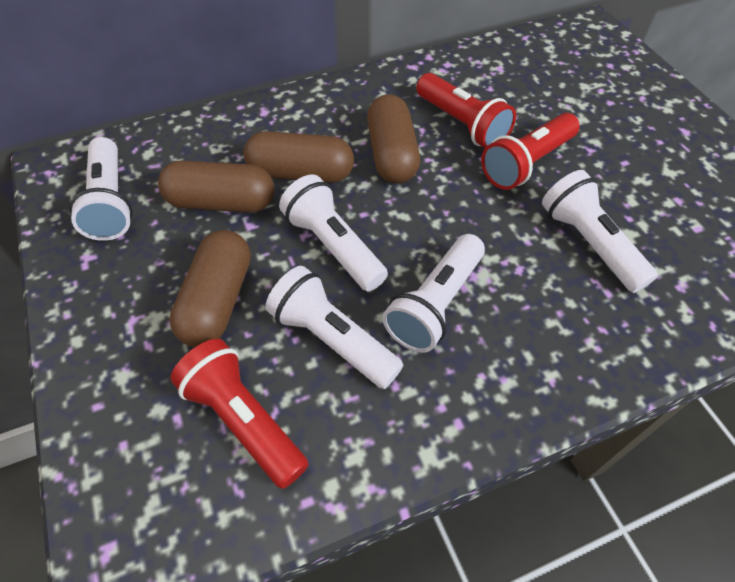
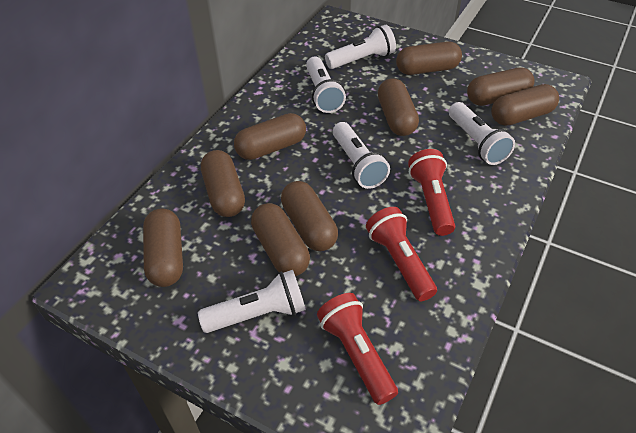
brown capsule: 4 -> 9

